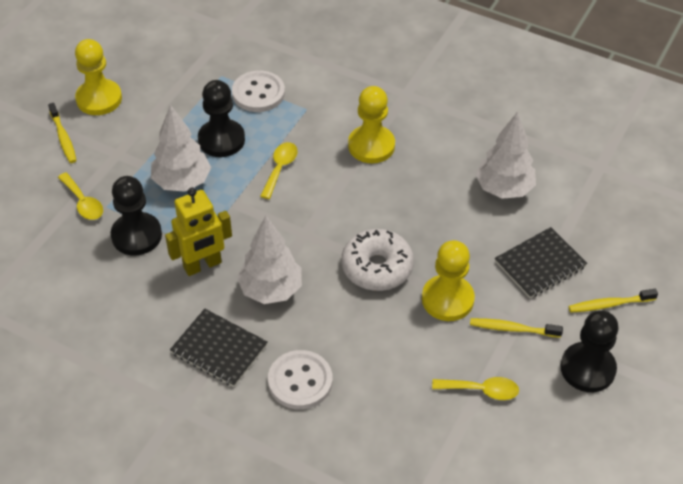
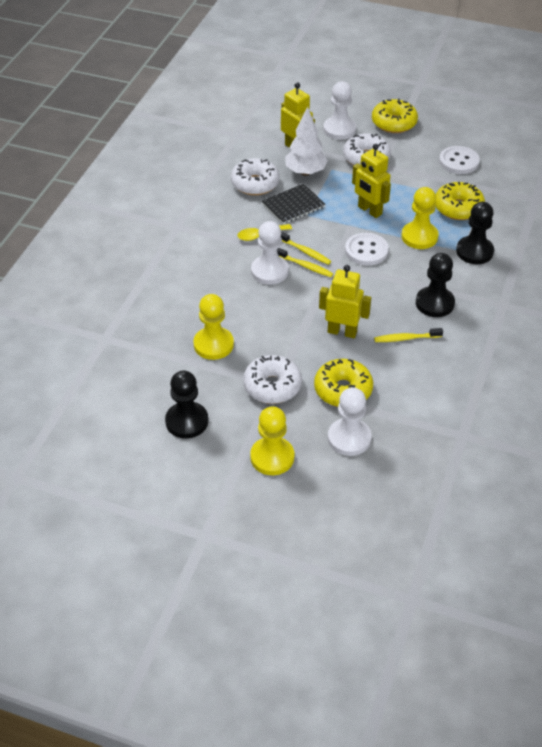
black notebook: 2 -> 1
white donut: 1 -> 3
white pawn: 0 -> 3
white tree: 3 -> 1
yellow donut: 0 -> 3
yellow robot: 1 -> 3
yellow spoon: 3 -> 1

